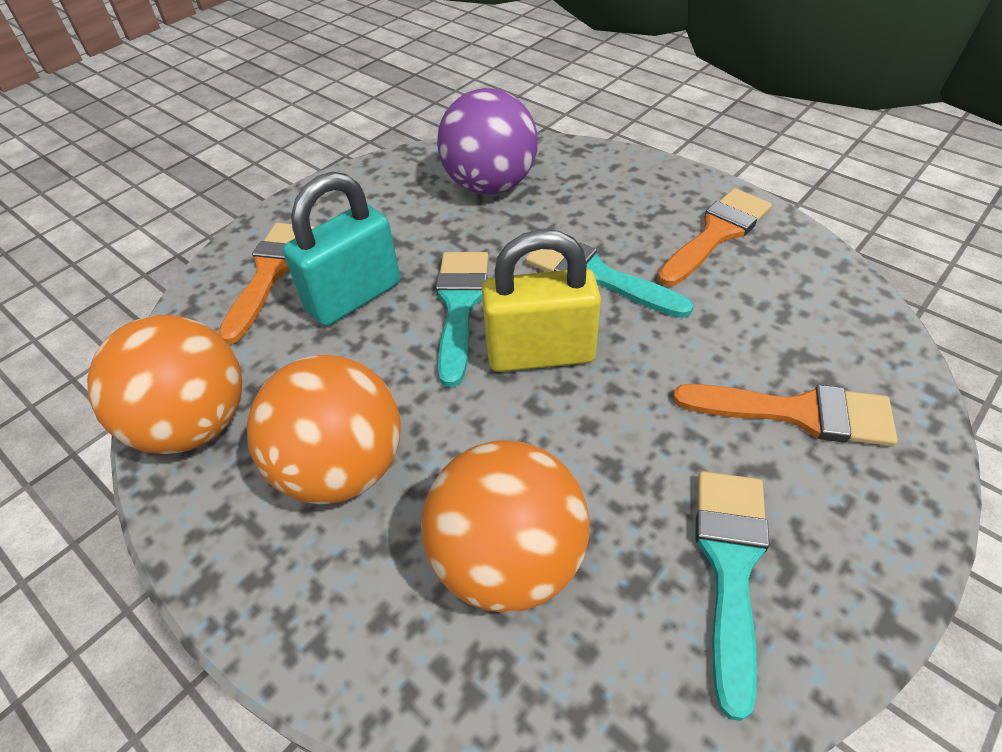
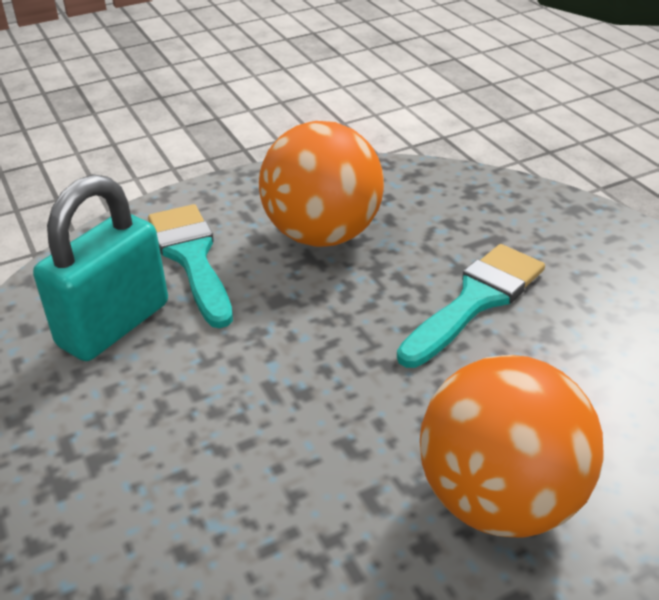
orange ball: 3 -> 2
orange brush: 3 -> 0
purple ball: 1 -> 0
turquoise brush: 3 -> 2
yellow padlock: 1 -> 0

